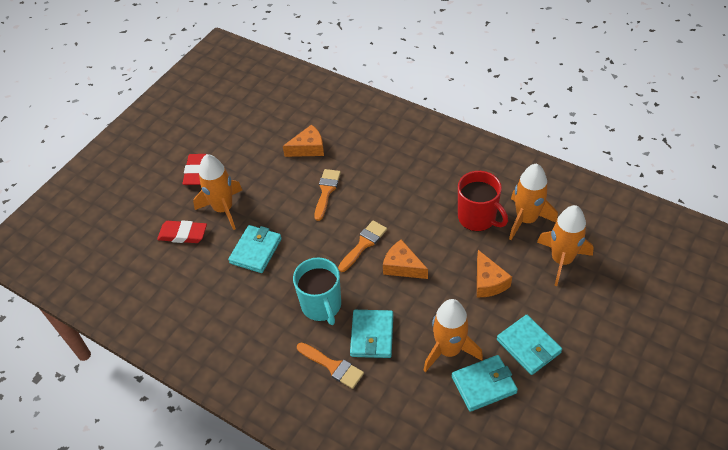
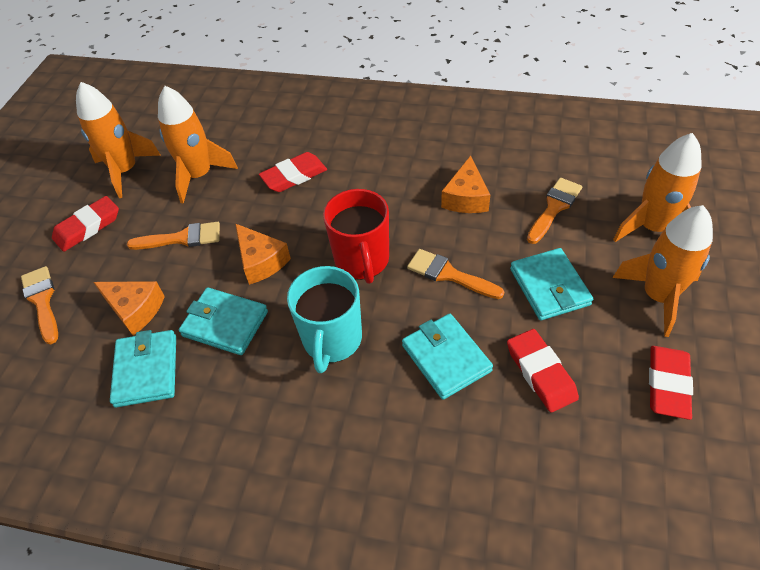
orange brush: 3 -> 4
red eraser: 2 -> 4

